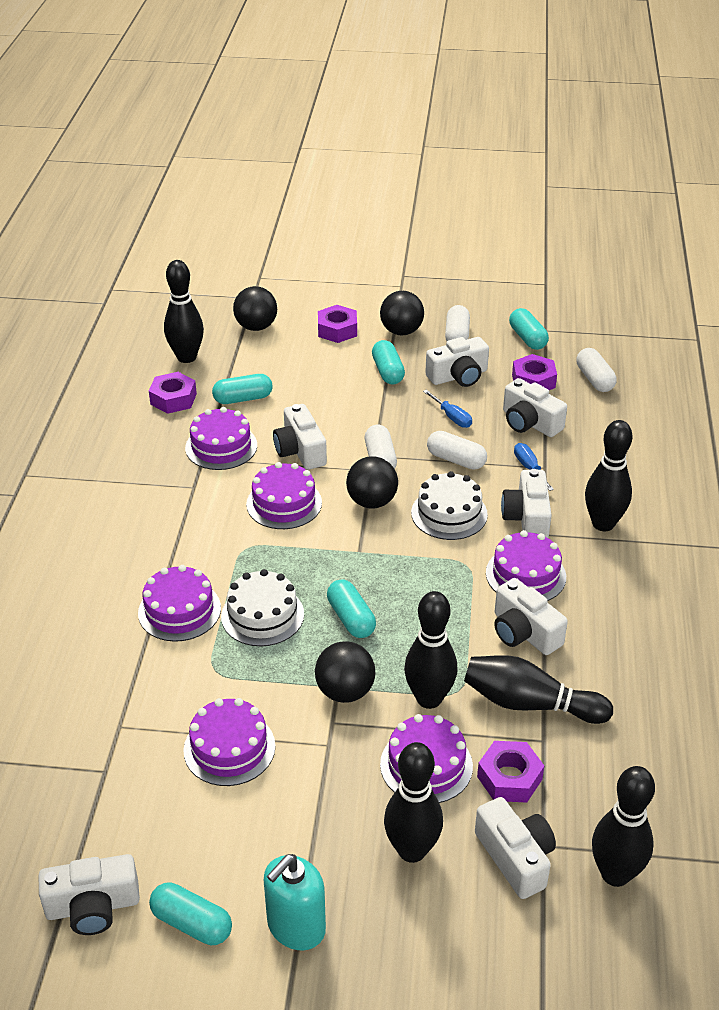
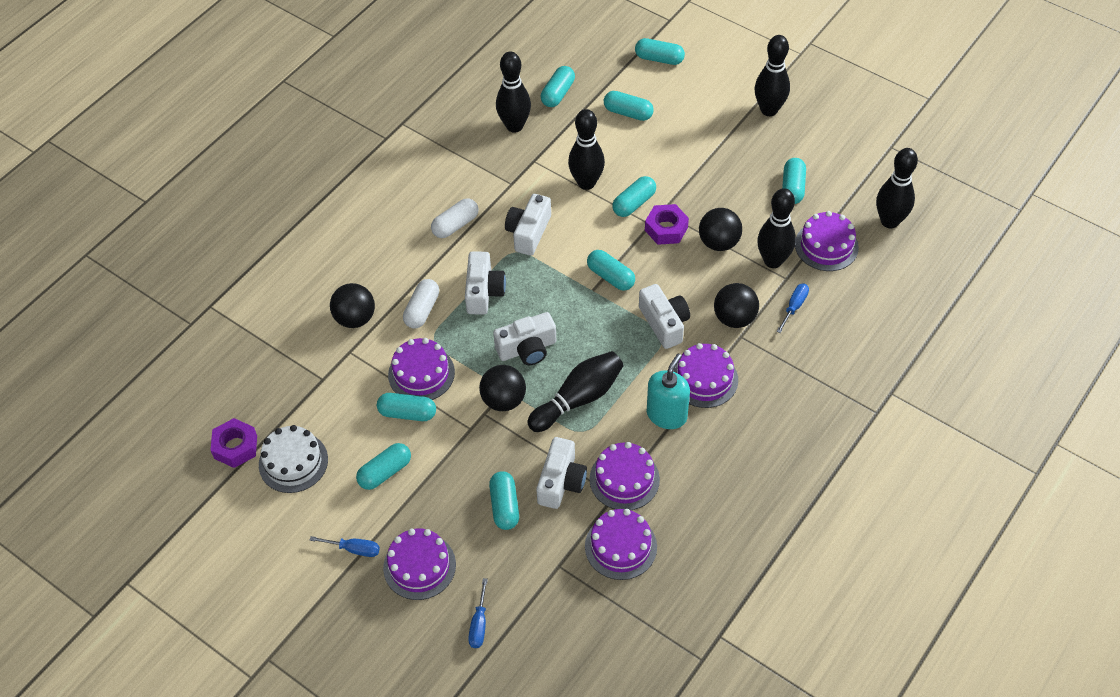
blue screwdriver: 2 -> 3
purple nut: 4 -> 2
turquoise capsule: 5 -> 9
white cake: 2 -> 1
white camera: 7 -> 5
white capsule: 4 -> 2

